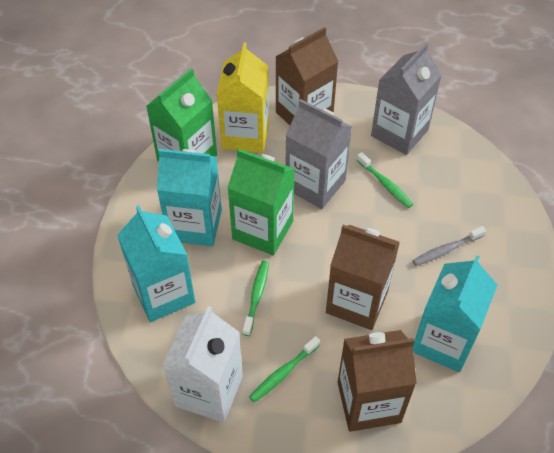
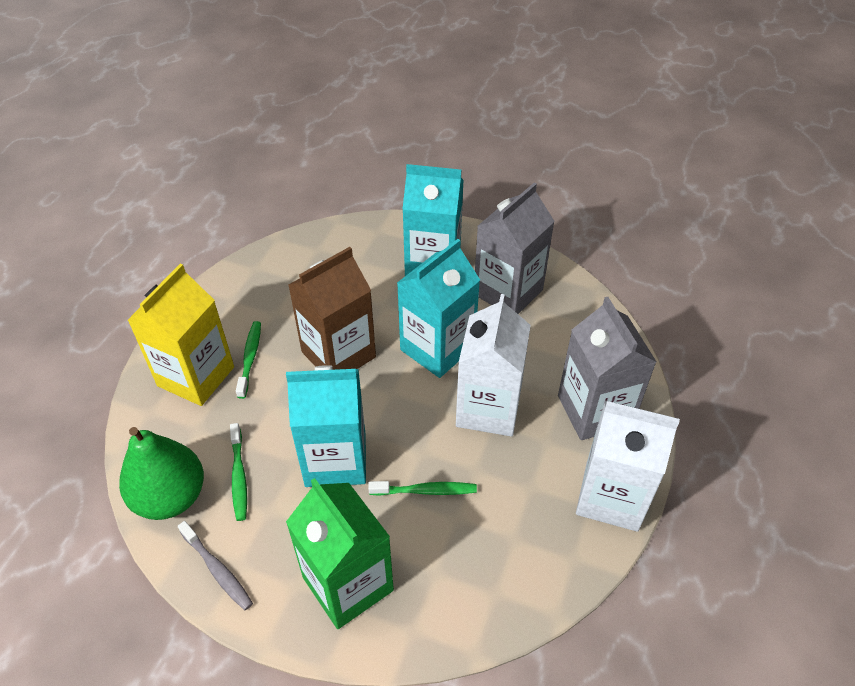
brown carton: 3 -> 1
green carton: 2 -> 1
green pear: 0 -> 1
white carton: 1 -> 2

